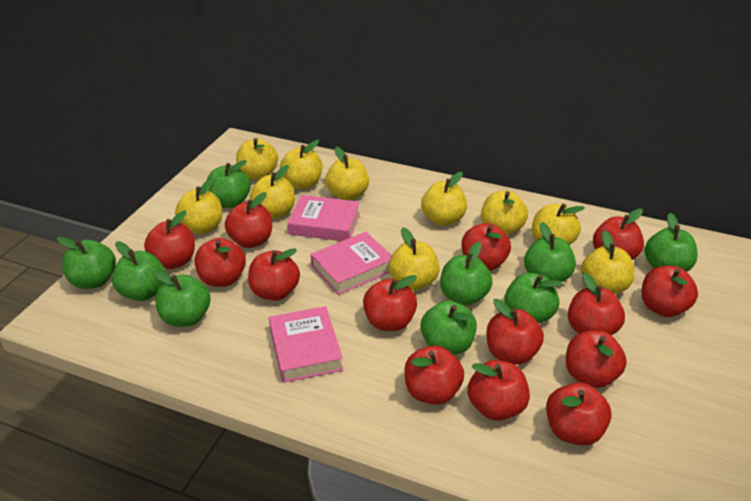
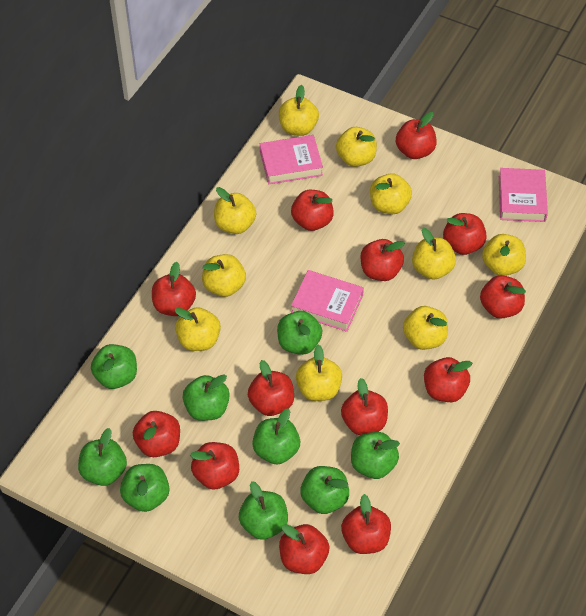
red apple: 14 -> 13

